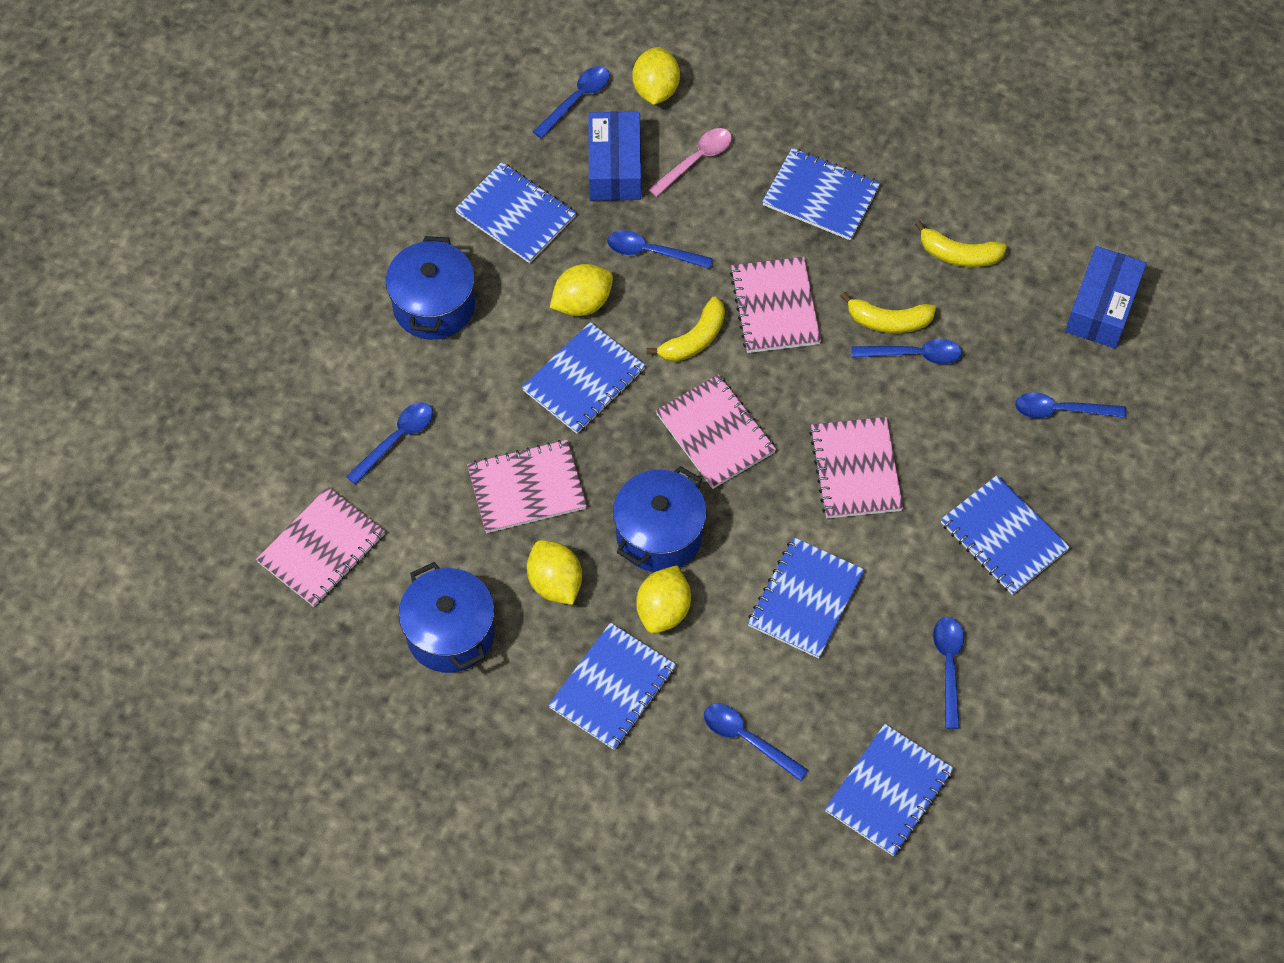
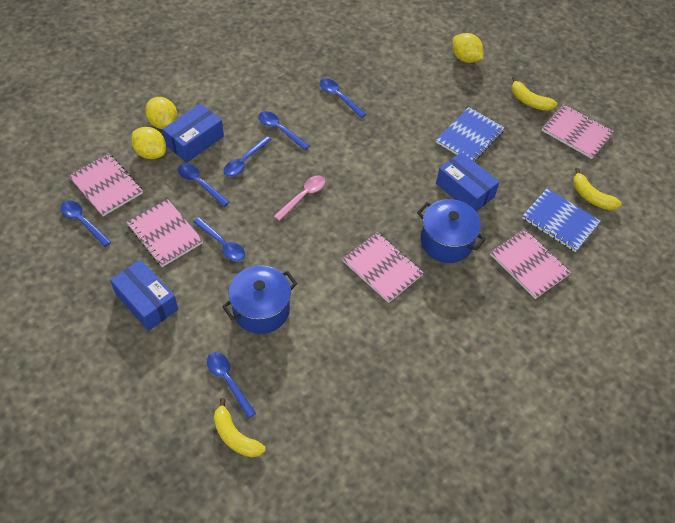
blue box: 2 -> 3
blue notebook: 7 -> 2
blue pot: 3 -> 2
yellow lemon: 4 -> 3

